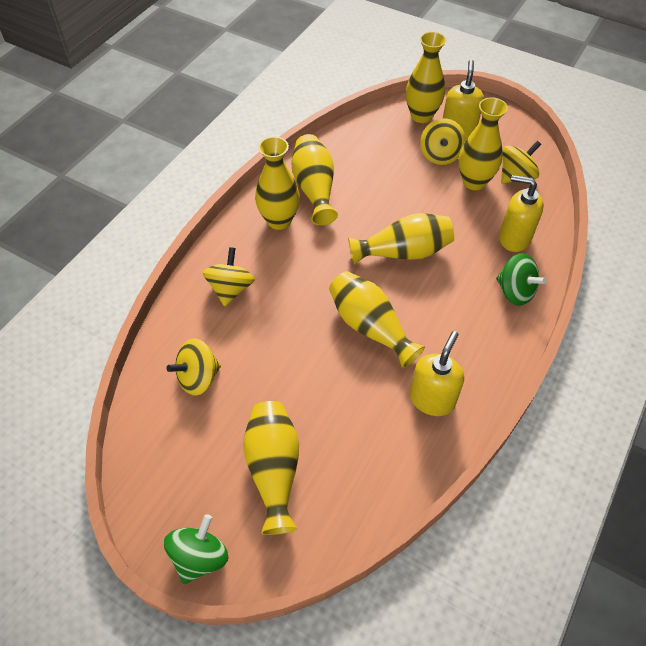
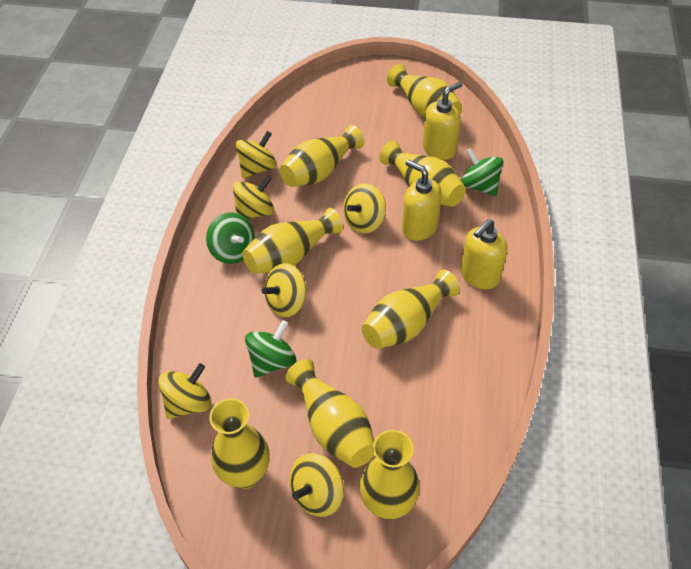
green spinning top: 2 -> 3
yellow spinning top: 4 -> 6
yellow vase: 7 -> 8

